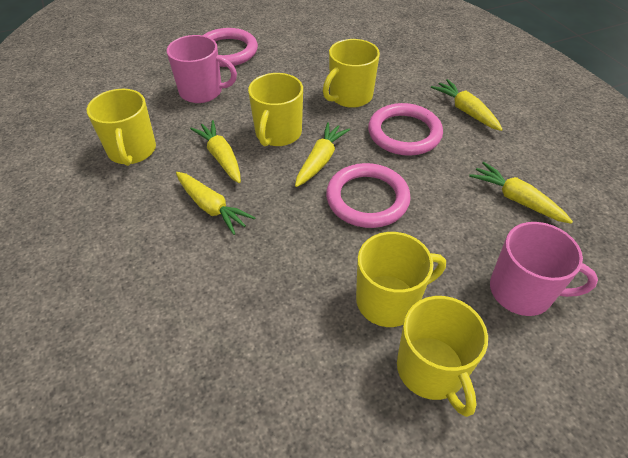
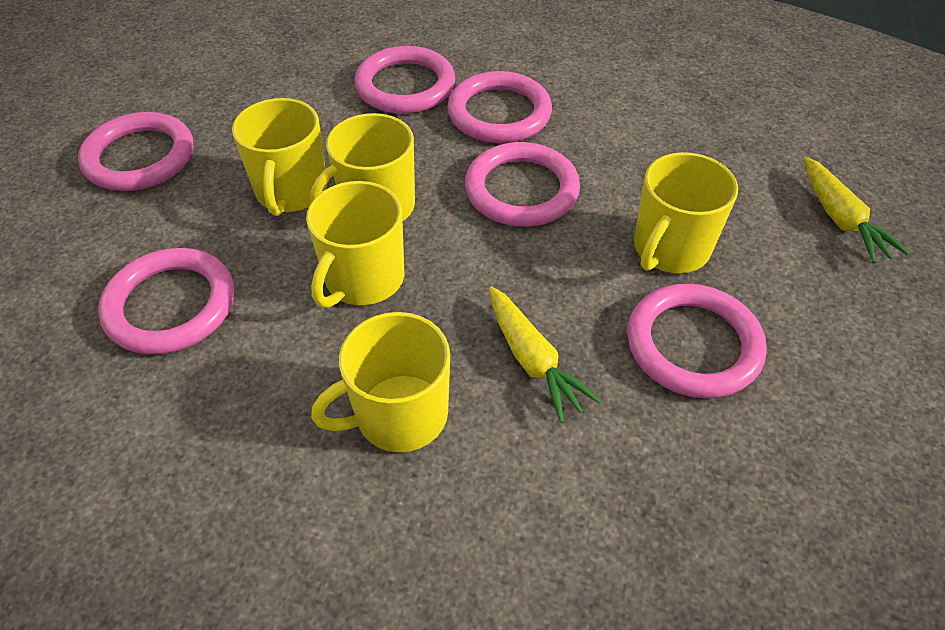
pink mug: 2 -> 0
pink ring: 3 -> 6
yellow carrot: 5 -> 2

